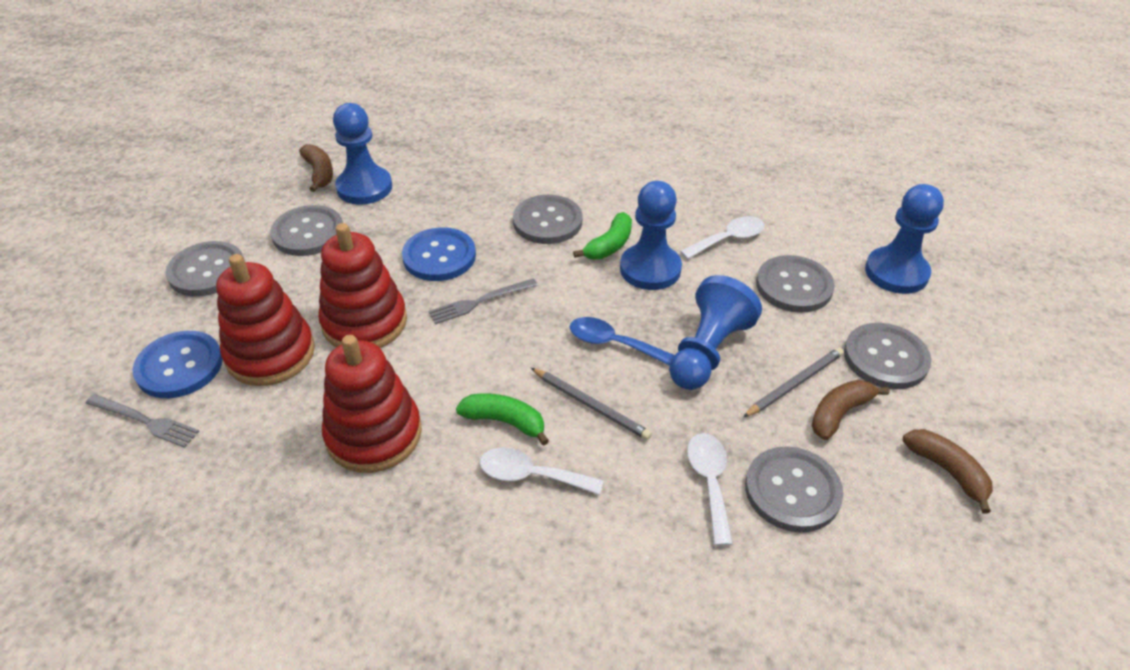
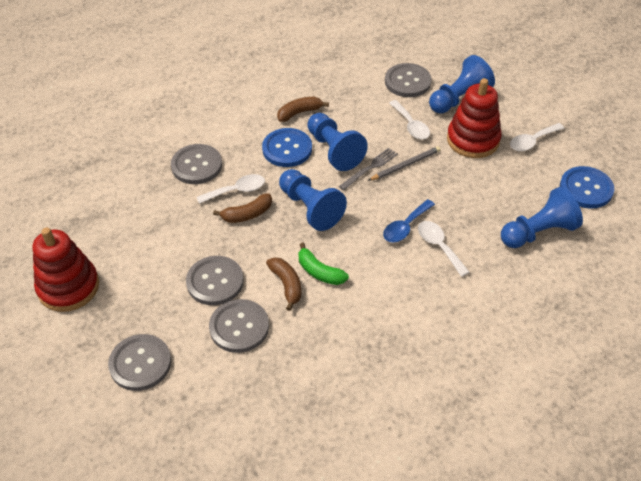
green banana: 2 -> 1
grey button: 6 -> 5
grey fork: 2 -> 1
grey pencil: 2 -> 1
red stacking toy: 3 -> 2
white spoon: 3 -> 4

